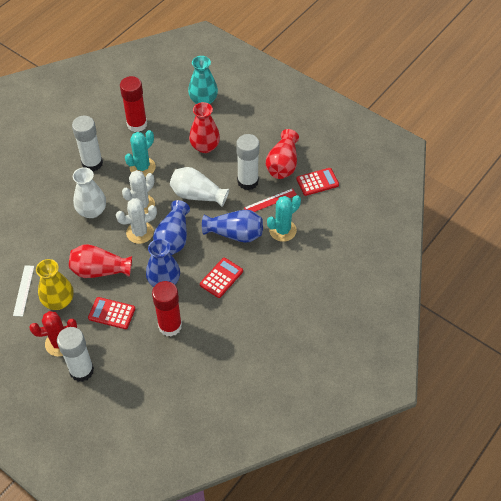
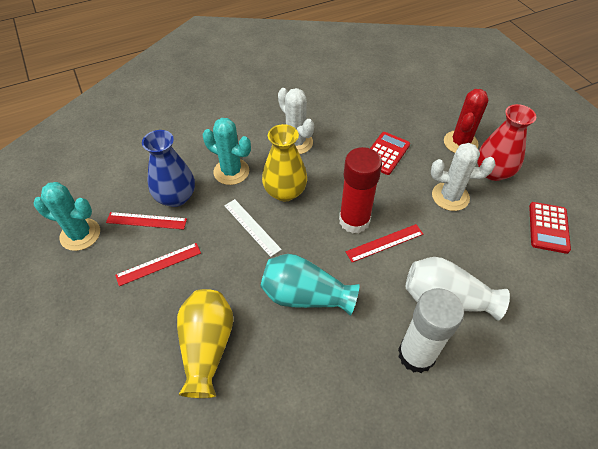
blue vase: 3 -> 1
red calculator: 3 -> 2
red glue stick: 2 -> 1
red ruler: 1 -> 3
red vase: 3 -> 1
white glue stick: 3 -> 1
white vase: 2 -> 1
yellow vase: 1 -> 2

